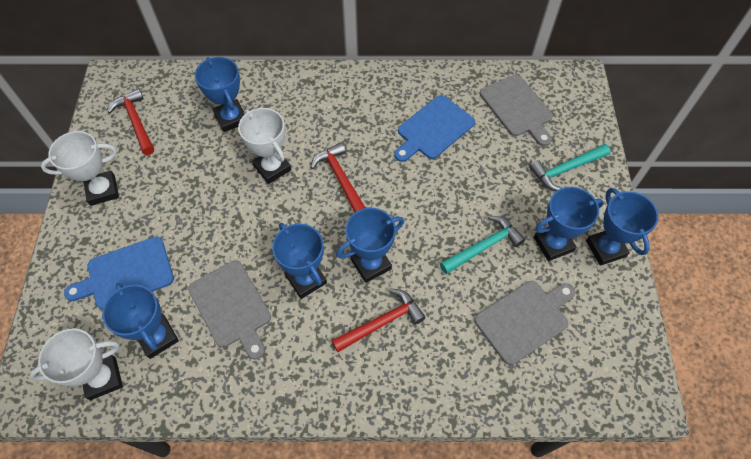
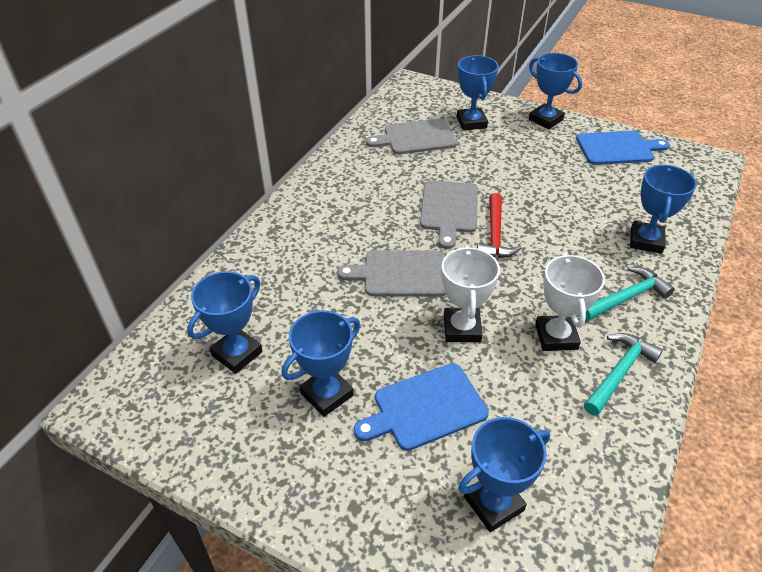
red hammer: 3 -> 1
white trophy: 3 -> 2

